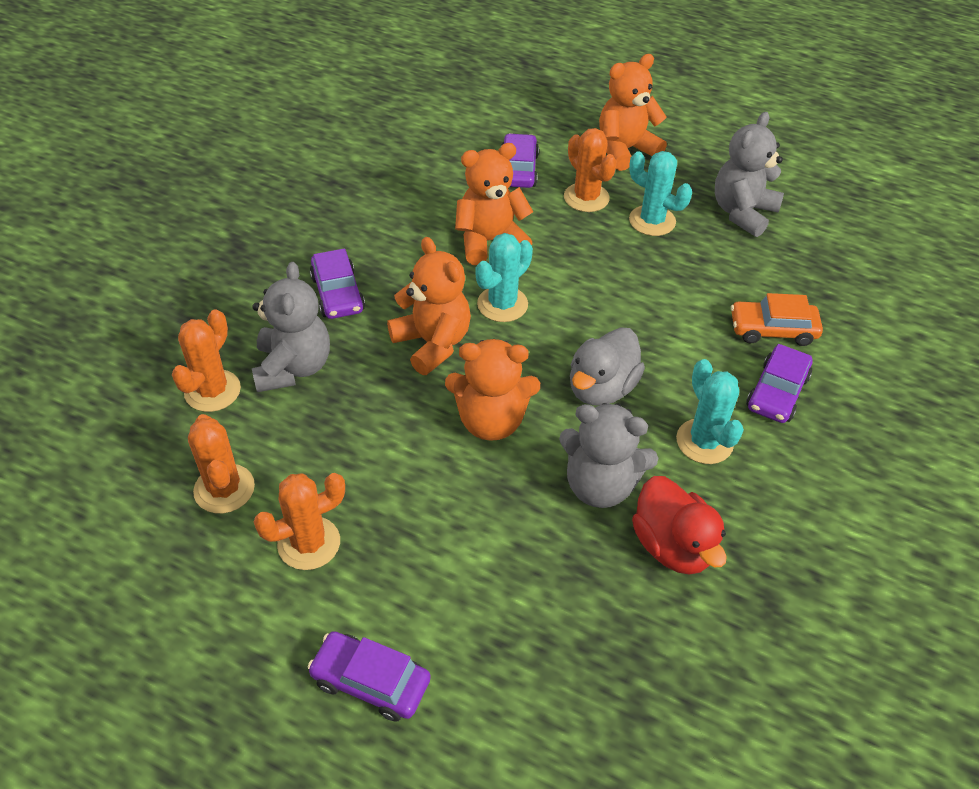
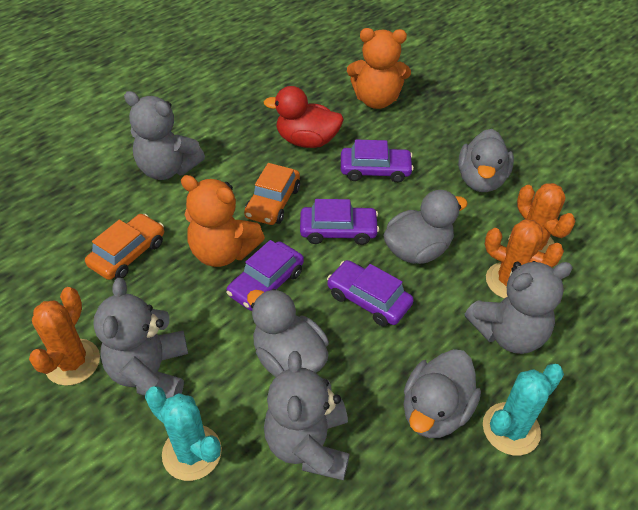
grey duck: 1 -> 4
grey teddy bear: 3 -> 4
orange cactus: 4 -> 3
orange car: 1 -> 2
orange teddy bear: 4 -> 2
turquoise cactus: 3 -> 2

